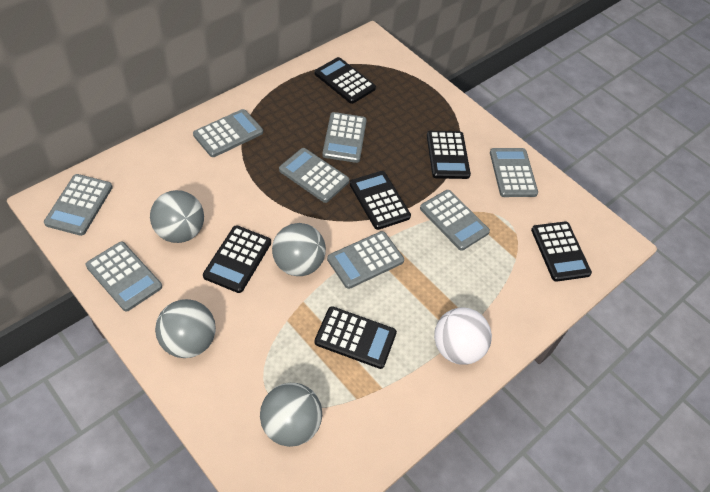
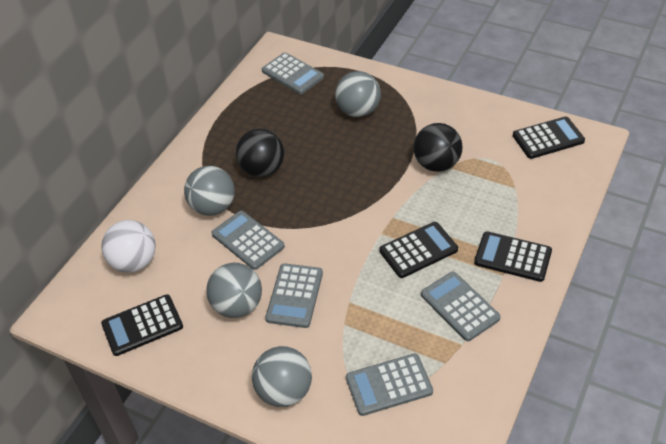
black ball: 0 -> 2
black calculator: 6 -> 4
grey calculator: 8 -> 5

